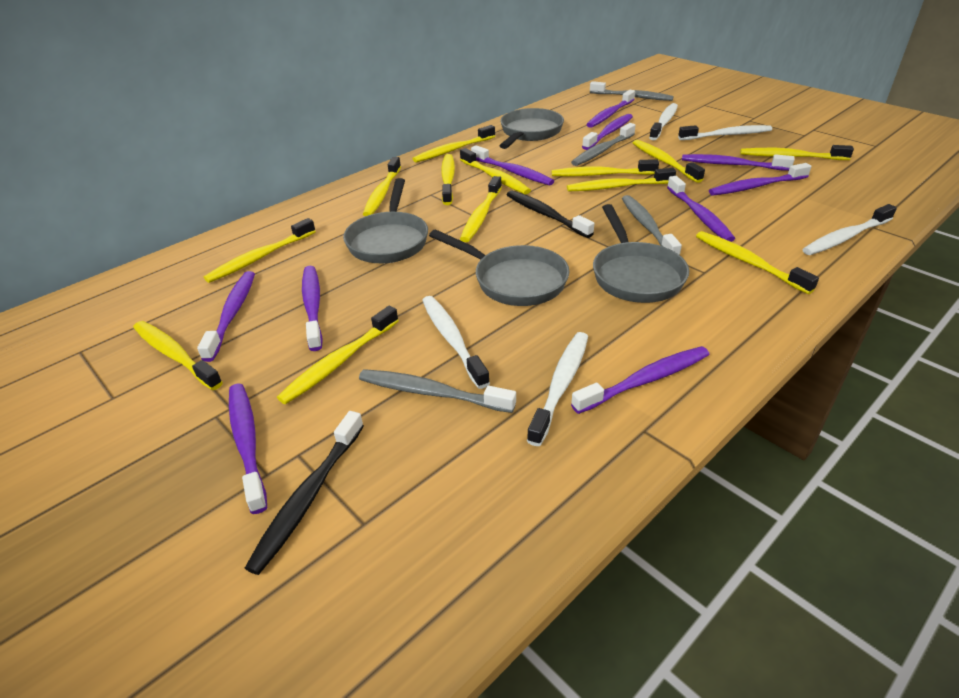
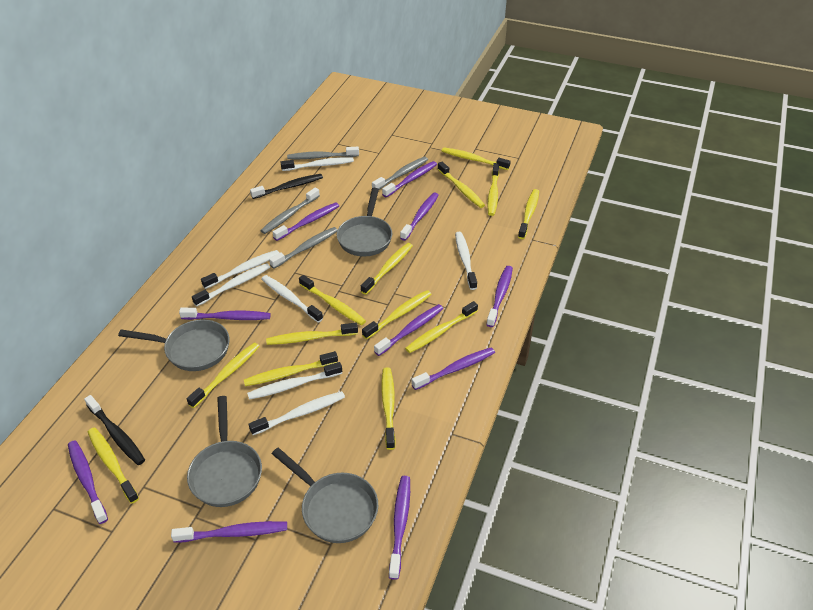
white toothbrush: 5 -> 7

